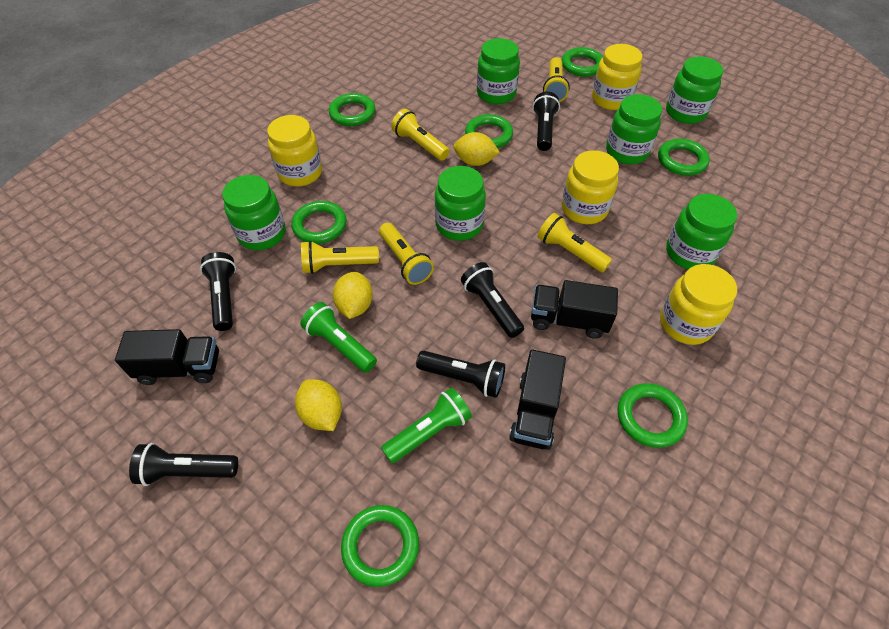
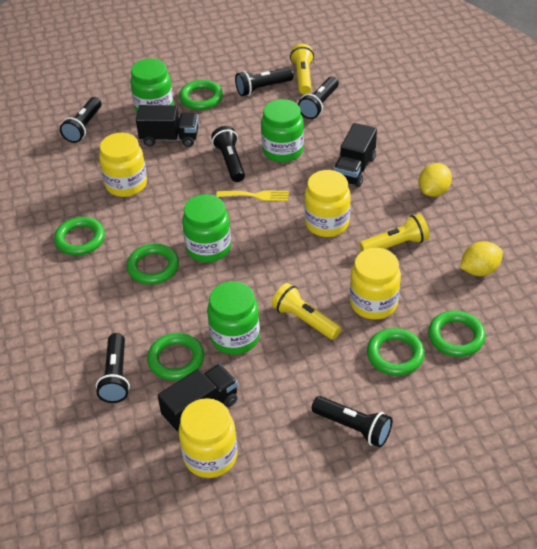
black flashlight: 5 -> 6
green flashlight: 2 -> 0
green jar: 6 -> 4
green ring: 7 -> 6
yellow flashlight: 5 -> 3
yellow fork: 0 -> 1
yellow lemon: 3 -> 2

